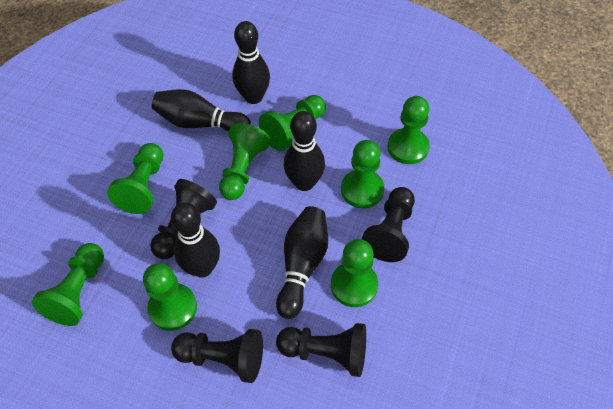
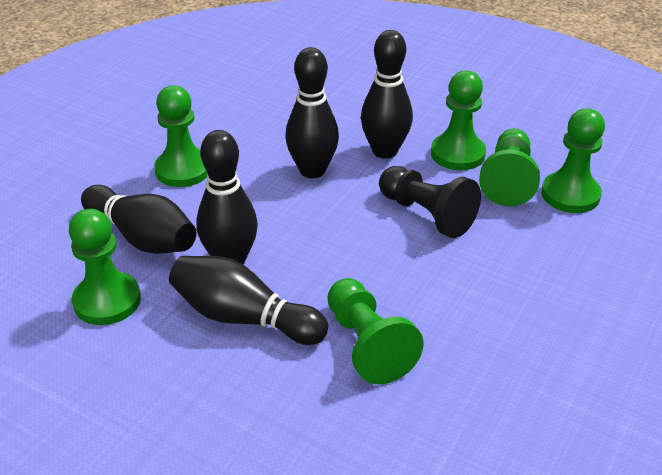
black pawn: 4 -> 1
green pawn: 8 -> 6

